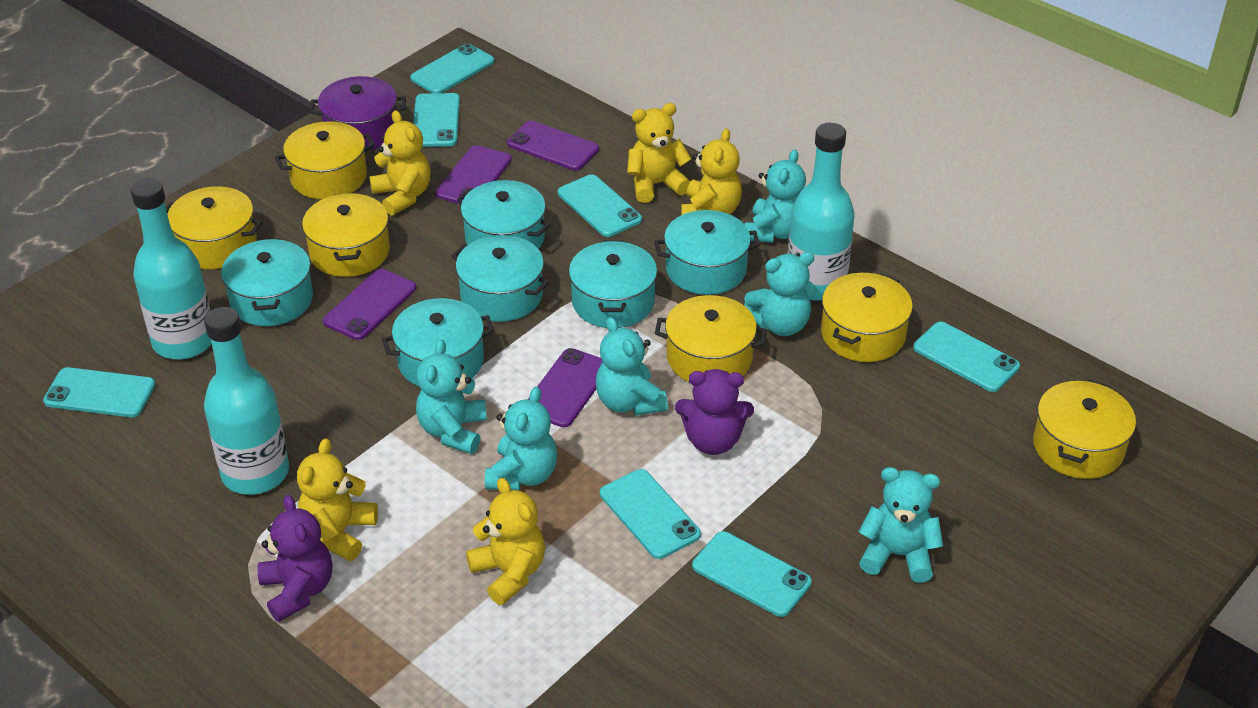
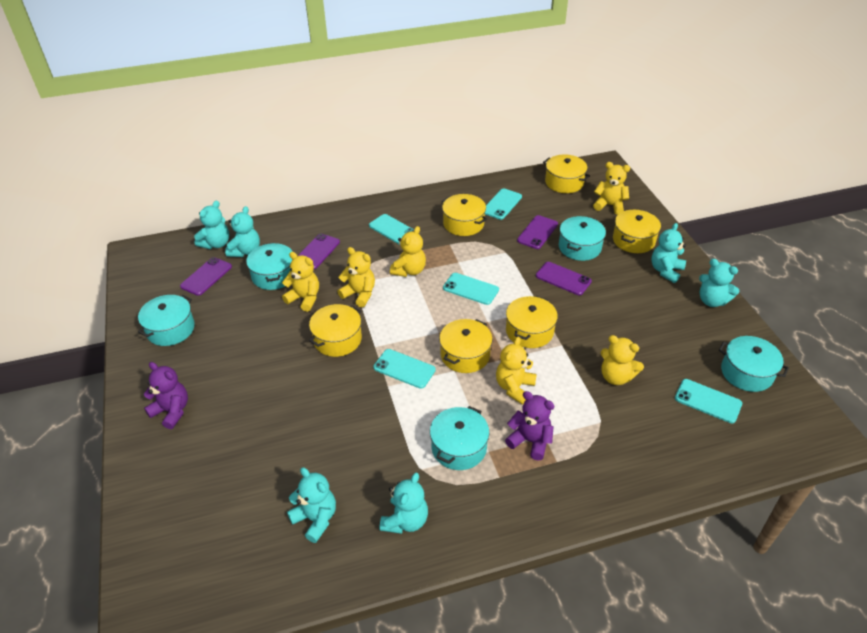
purple pot: 1 -> 0
turquoise bottle: 3 -> 0
turquoise phone: 7 -> 5
turquoise pot: 6 -> 5
yellow teddy bear: 5 -> 6

